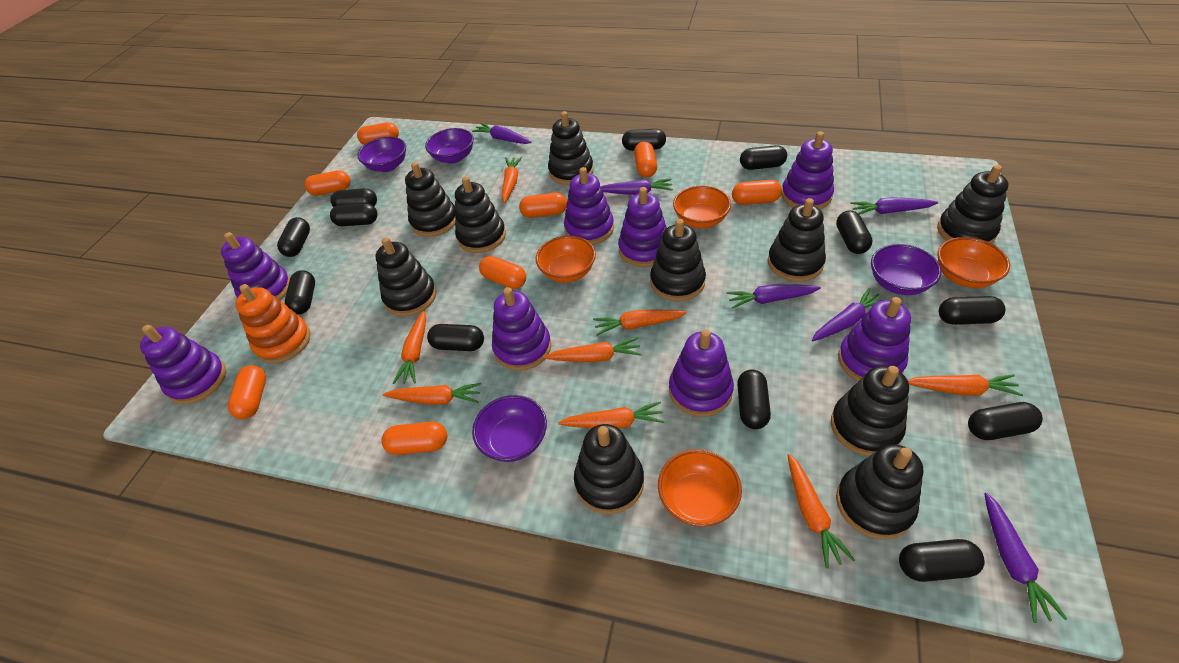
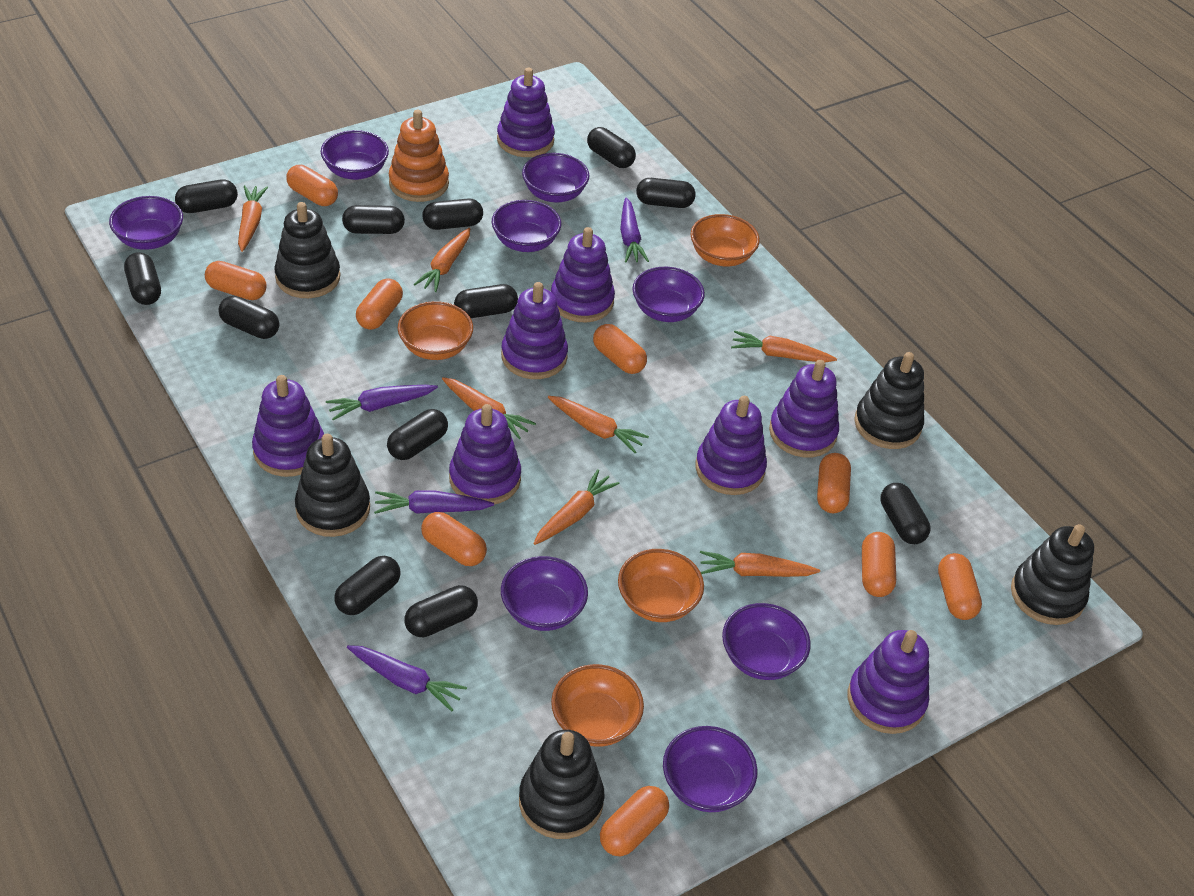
black stacking toy: 10 -> 5
orange capsule: 8 -> 9
orange carrot: 8 -> 7
purple bowl: 4 -> 8
purple carrot: 6 -> 4

